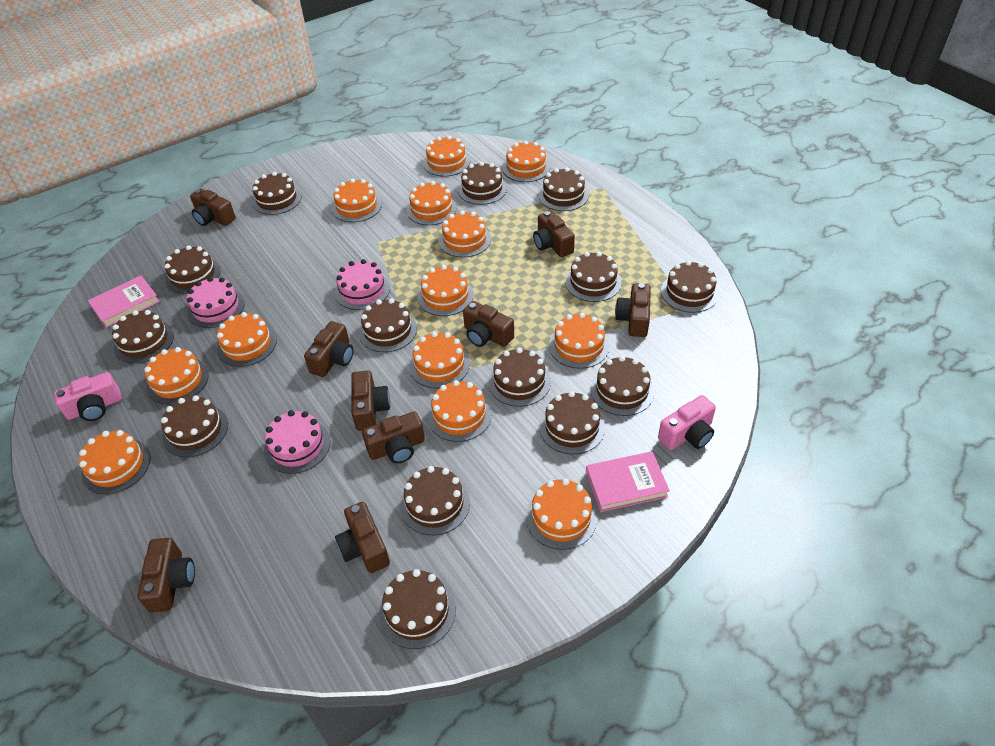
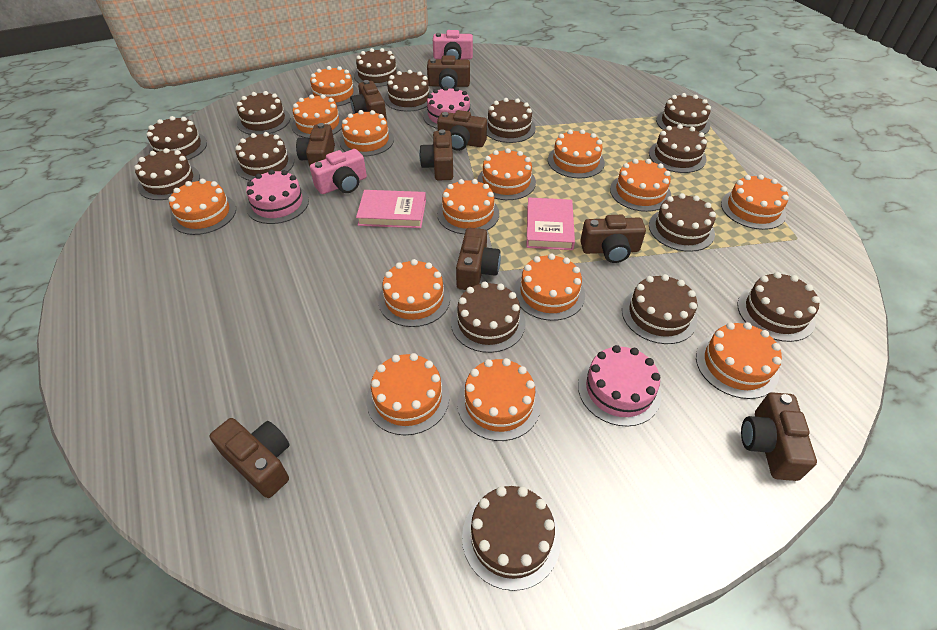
orange cake: 13 -> 14

